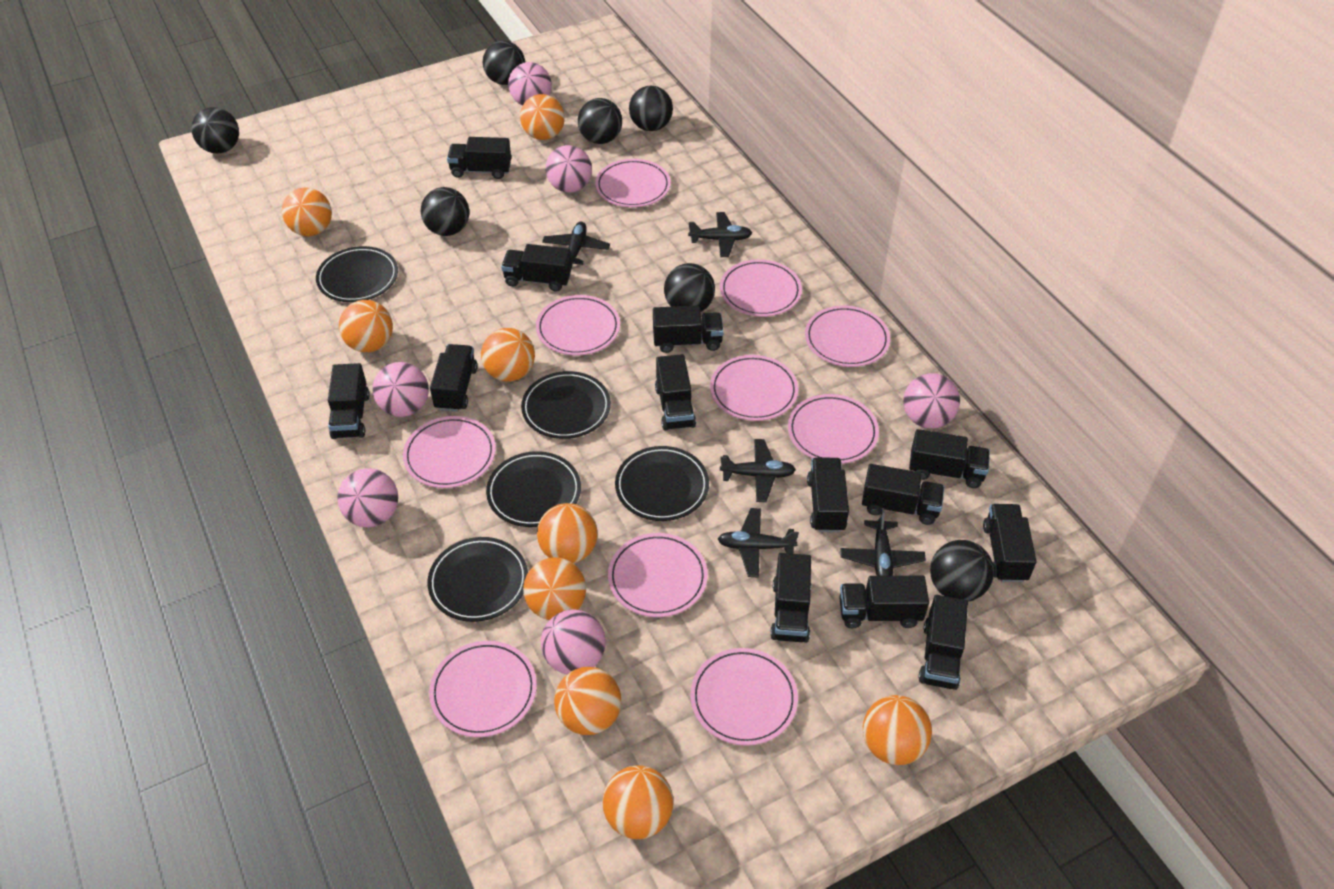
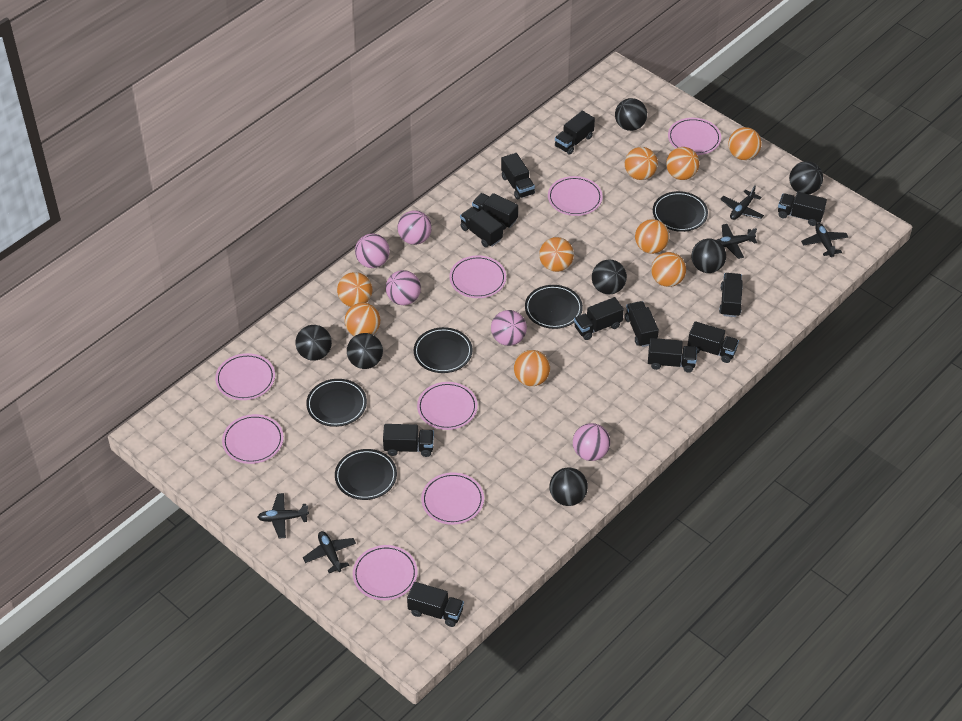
black truck: 13 -> 12
pink ball: 6 -> 5
pink plate: 10 -> 8

